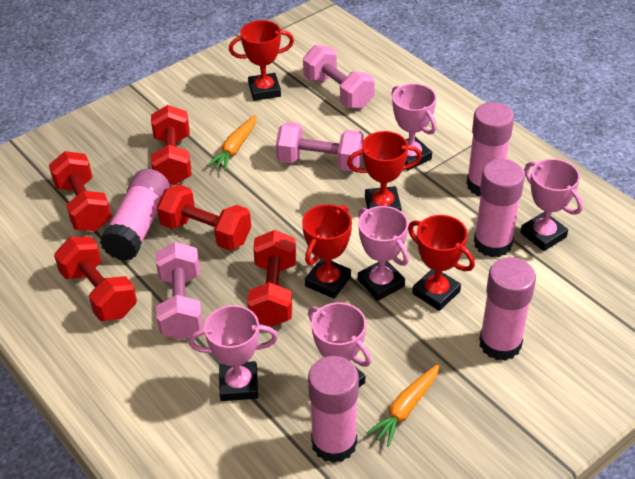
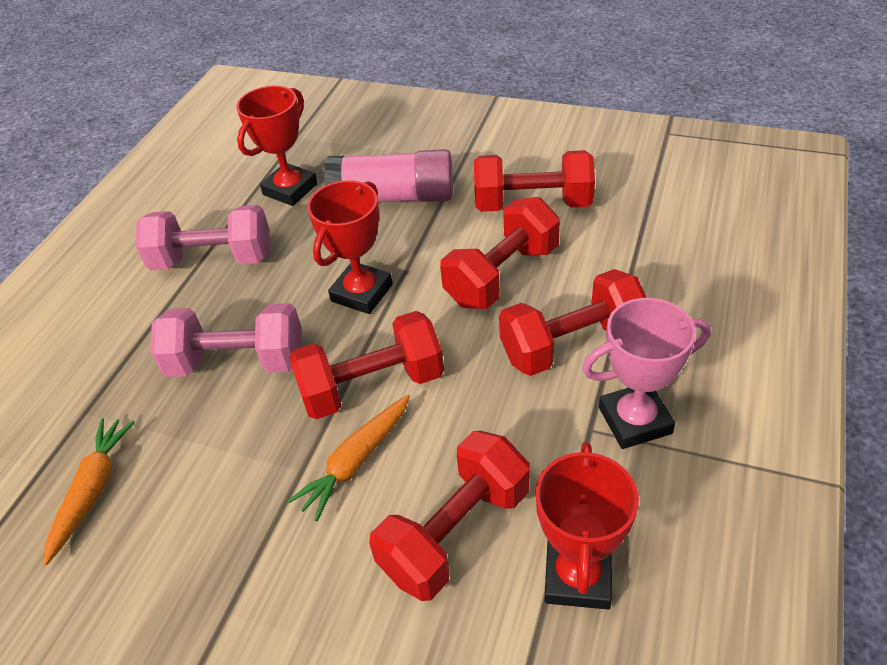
pink dumbbell: 3 -> 2
pink glue stick: 5 -> 1
pink trophy: 5 -> 1
red trophy: 4 -> 3

